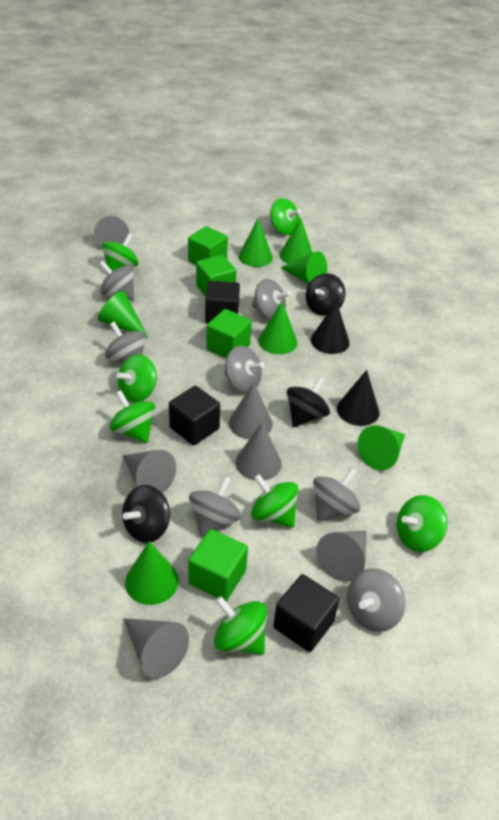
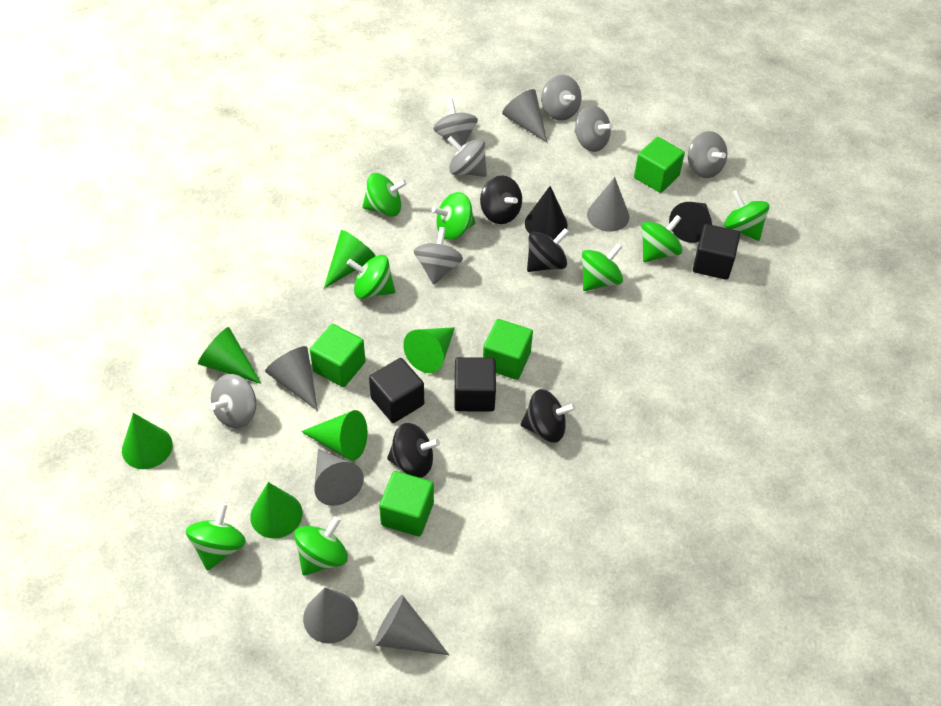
black spinning top: 3 -> 4
green cone: 7 -> 6
green spinning top: 7 -> 8

